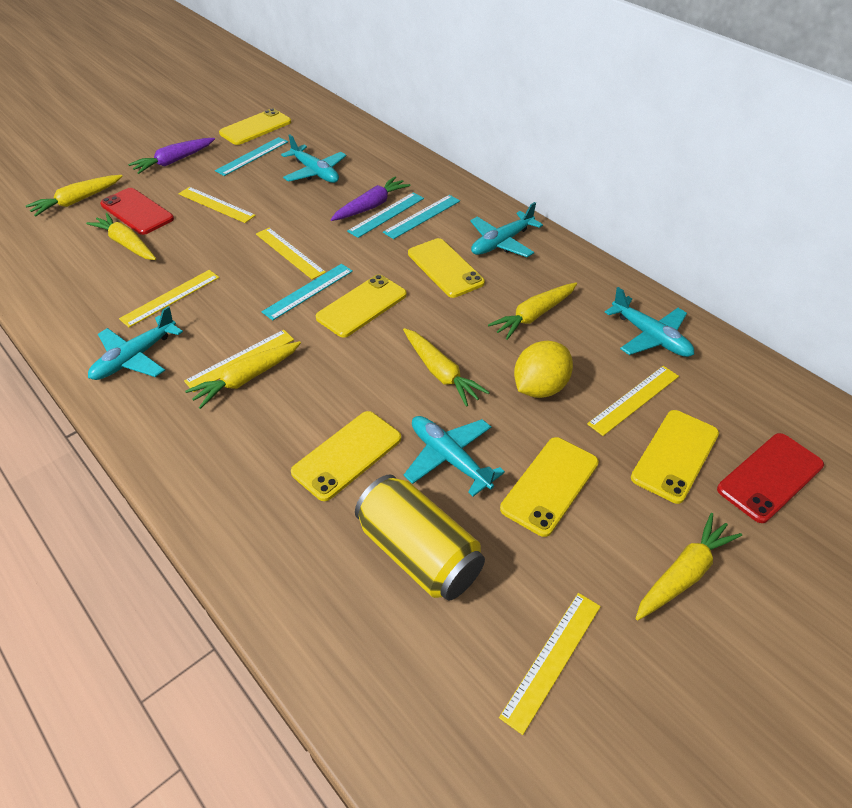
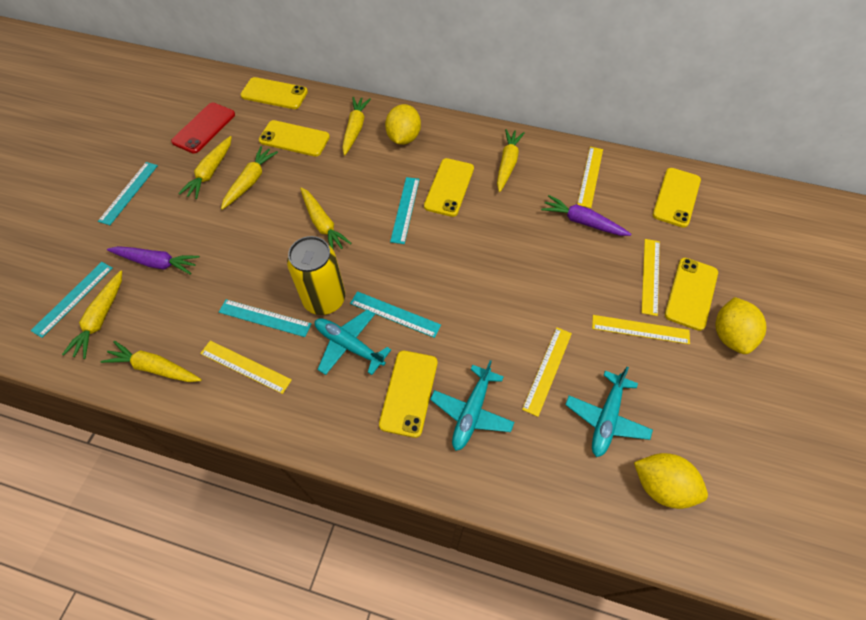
red phone: 2 -> 1
turquoise plane: 5 -> 3
turquoise ruler: 4 -> 5
yellow carrot: 6 -> 7
yellow lemon: 1 -> 3
yellow ruler: 6 -> 5

